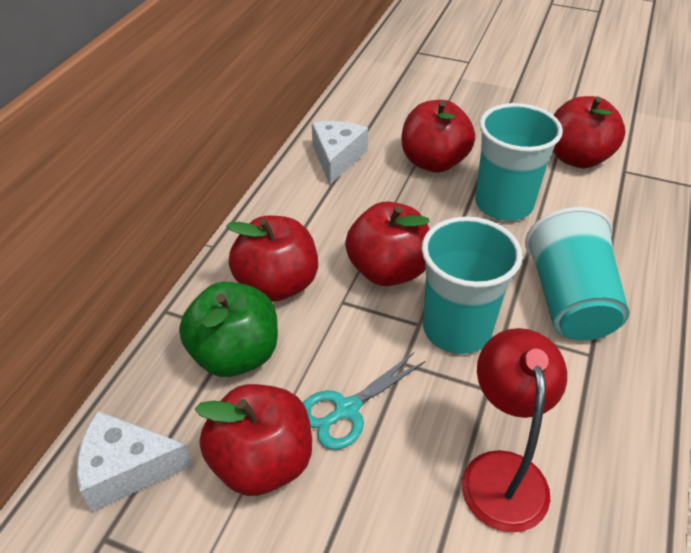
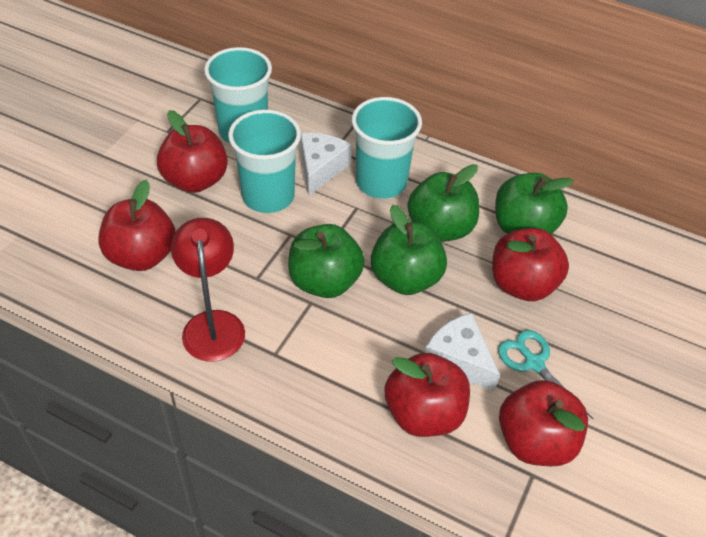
green apple: 1 -> 4

